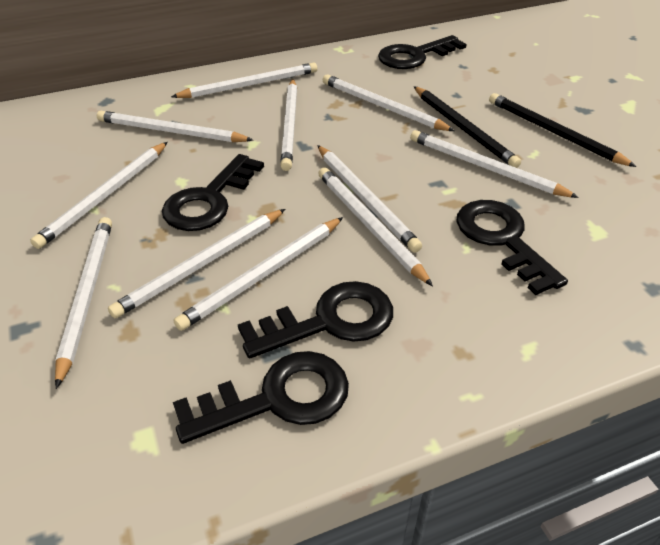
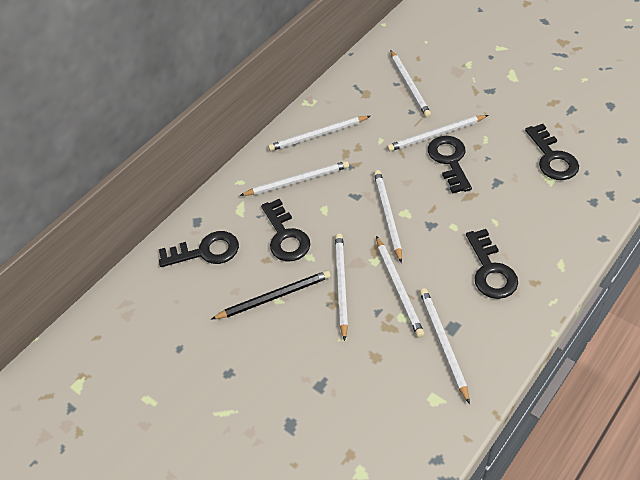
black pencil: 2 -> 1
white pencil: 11 -> 8

